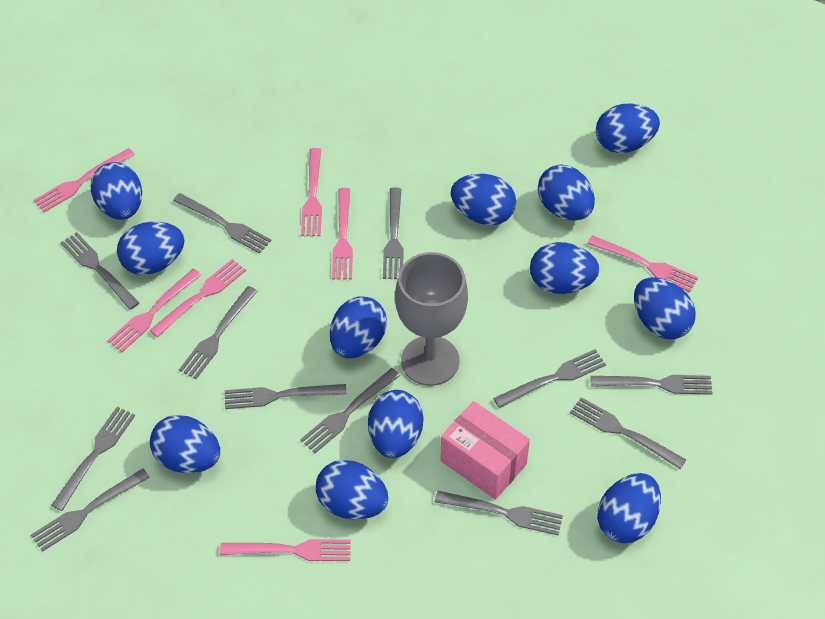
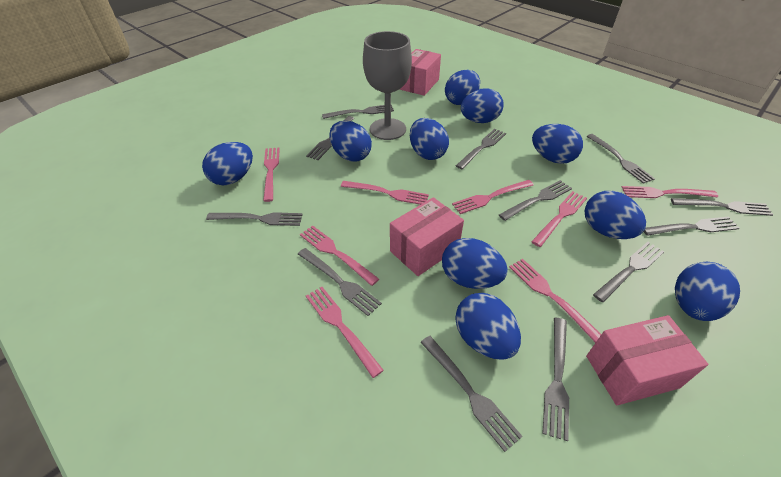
blue egg: 12 -> 10
pink box: 1 -> 3
pink fork: 7 -> 8

